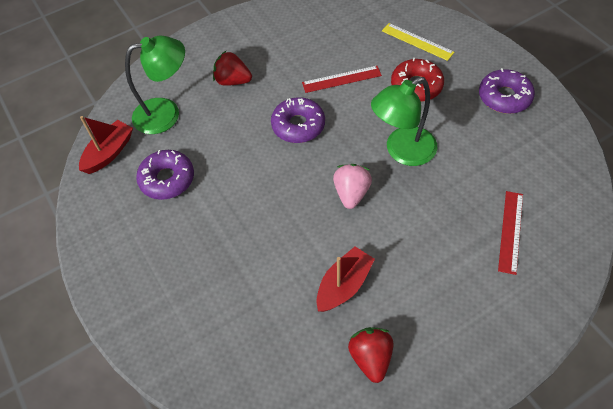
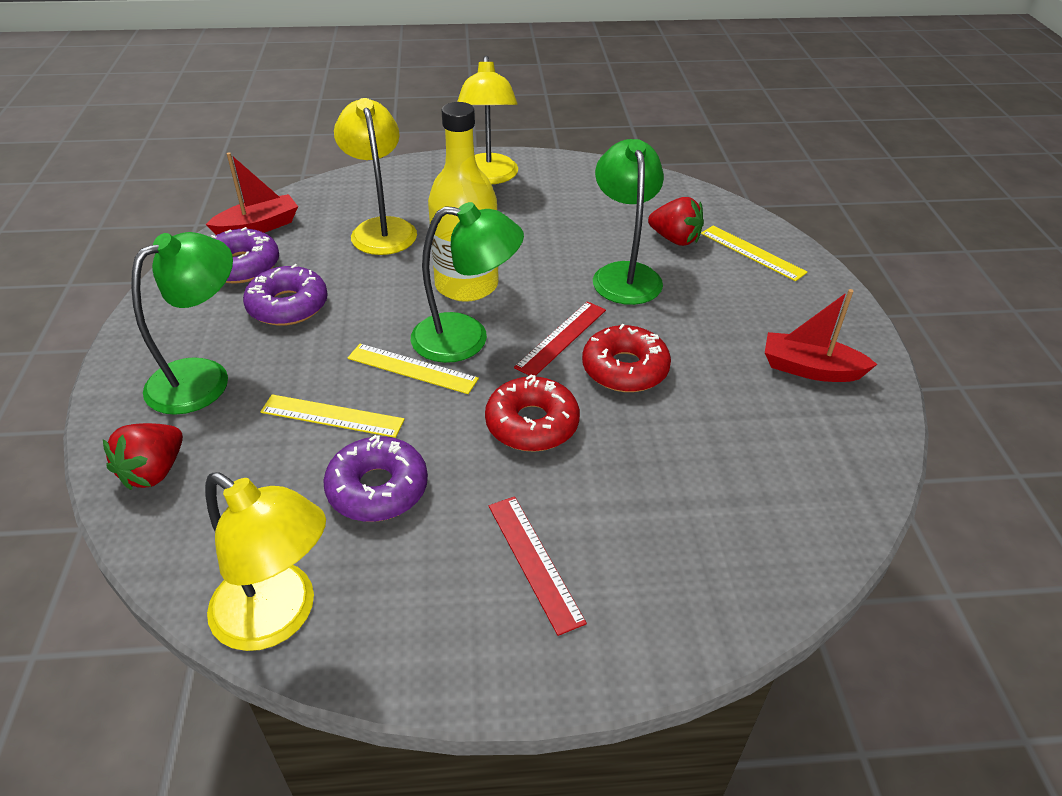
green lamp: 2 -> 3
pink strawberry: 1 -> 0
red donut: 1 -> 2
yellow bottle: 0 -> 1
yellow lamp: 0 -> 3
yellow ruler: 1 -> 3

